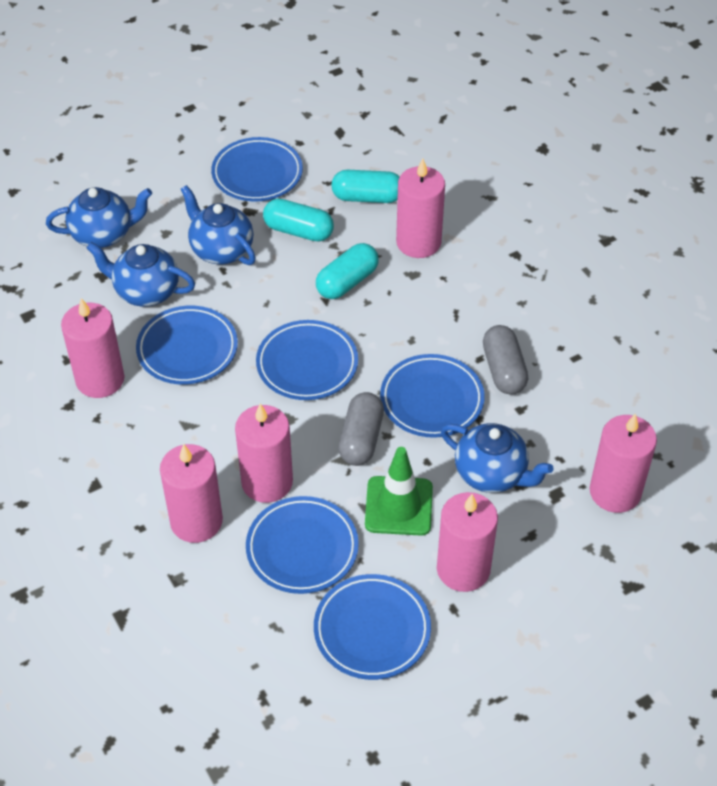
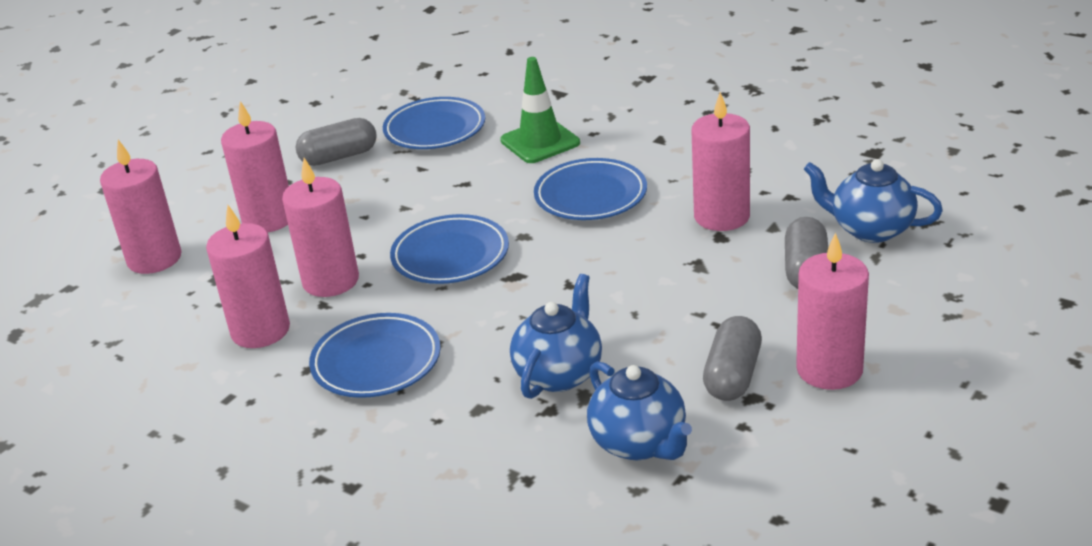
blue plate: 6 -> 4
blue teapot: 4 -> 3
grey capsule: 2 -> 3
turquoise capsule: 3 -> 0

